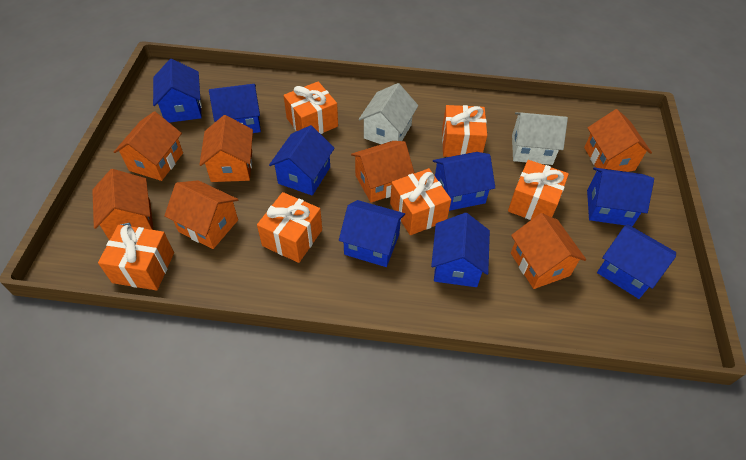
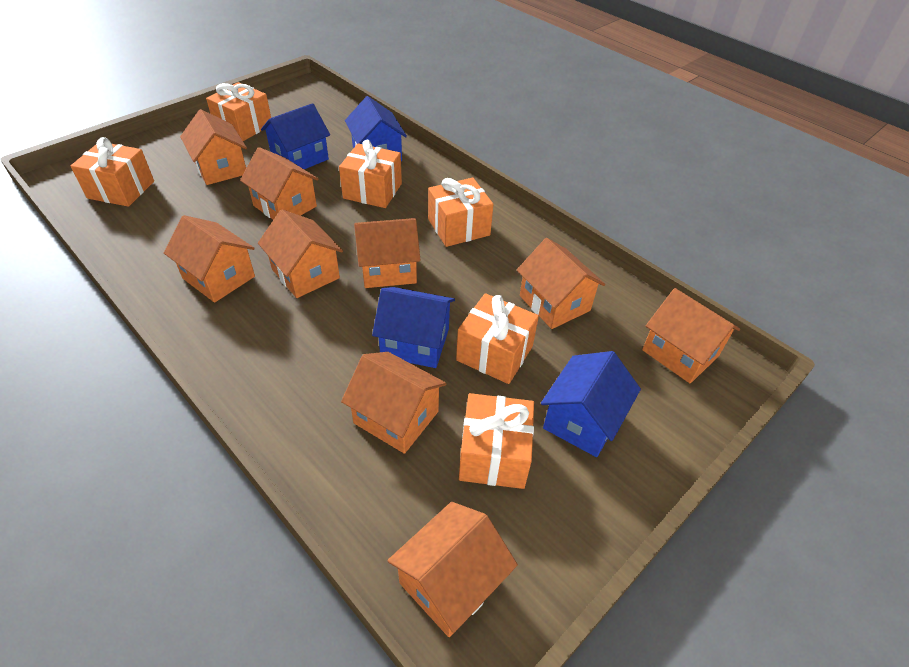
blue house: 8 -> 4
orange house: 7 -> 9
white house: 2 -> 0

